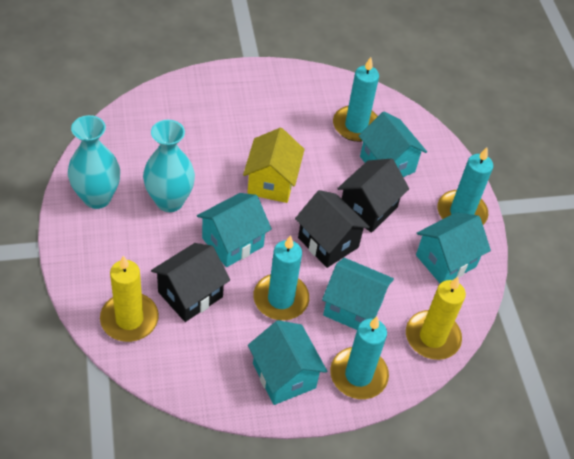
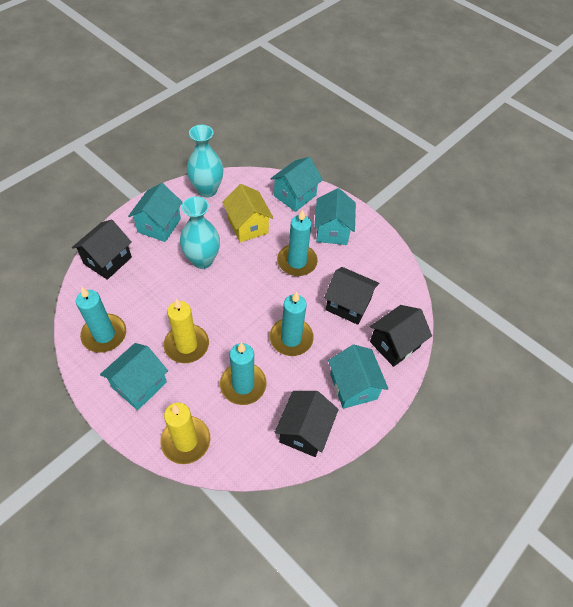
black house: 3 -> 4

